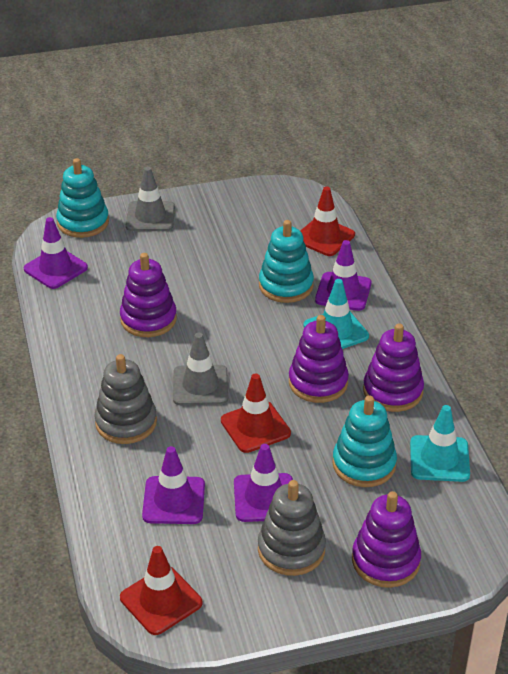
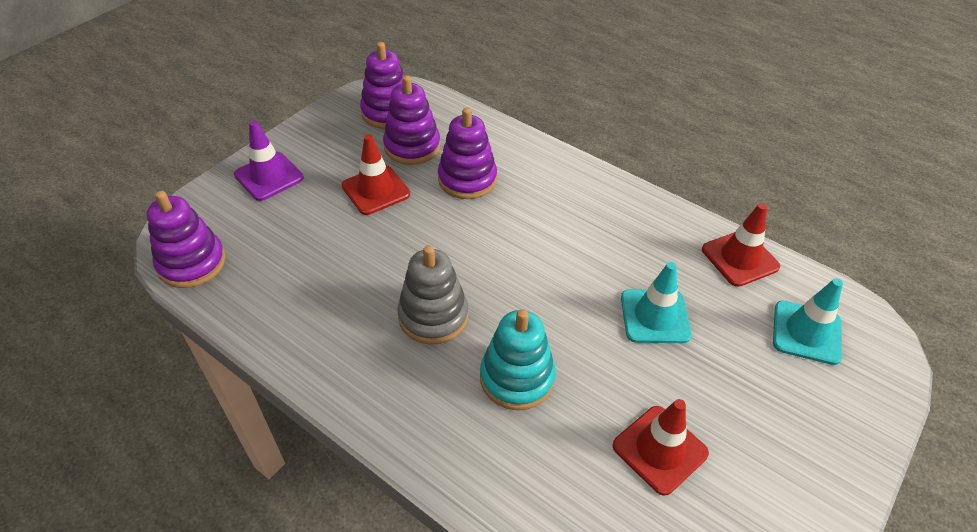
grey stacking toy: 2 -> 1
grey traffic cone: 2 -> 0
purple traffic cone: 4 -> 1
turquoise stacking toy: 3 -> 1

